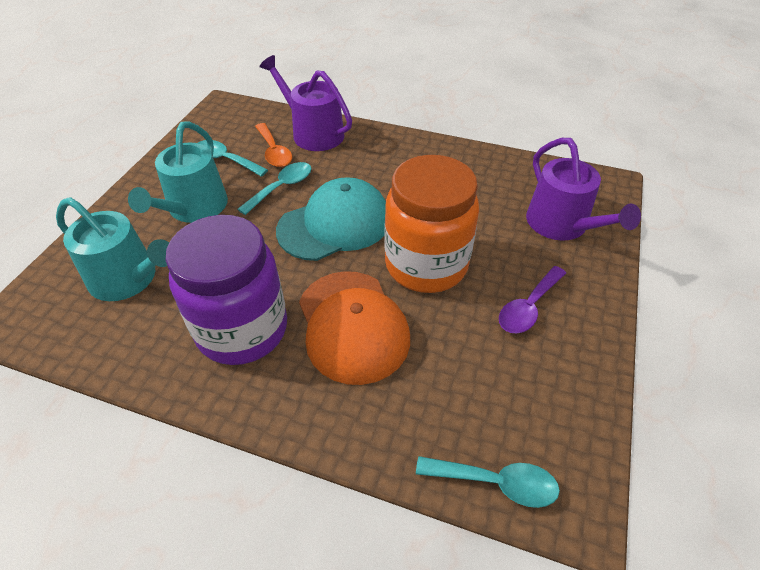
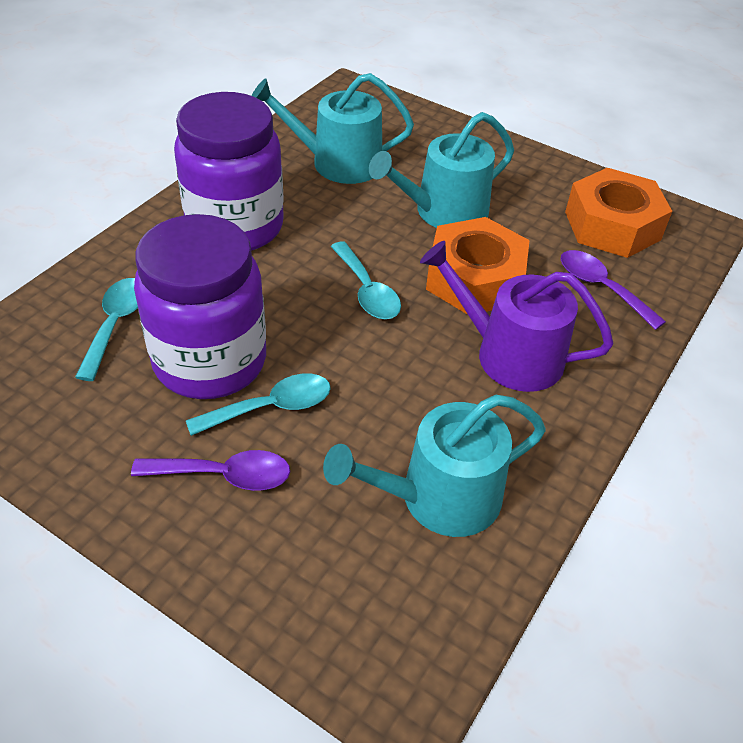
orange cap: 1 -> 0
orange jar: 1 -> 0
orange nut: 0 -> 2
orange spoon: 1 -> 0
purple jar: 1 -> 2
purple spoon: 1 -> 2
purple watering can: 2 -> 1
turquoise cap: 1 -> 0
turquoise watering can: 2 -> 3

